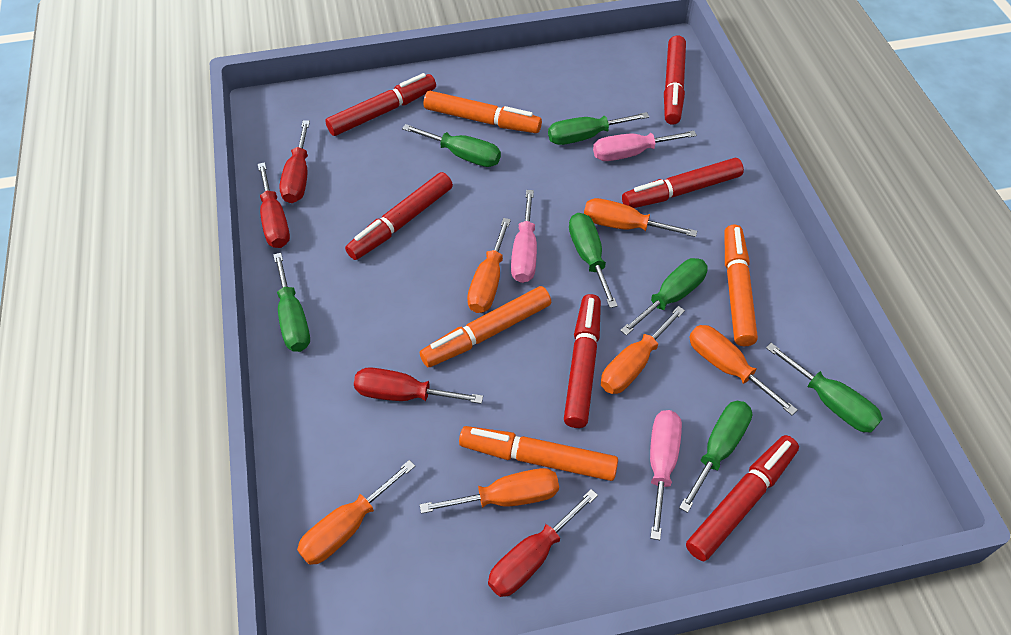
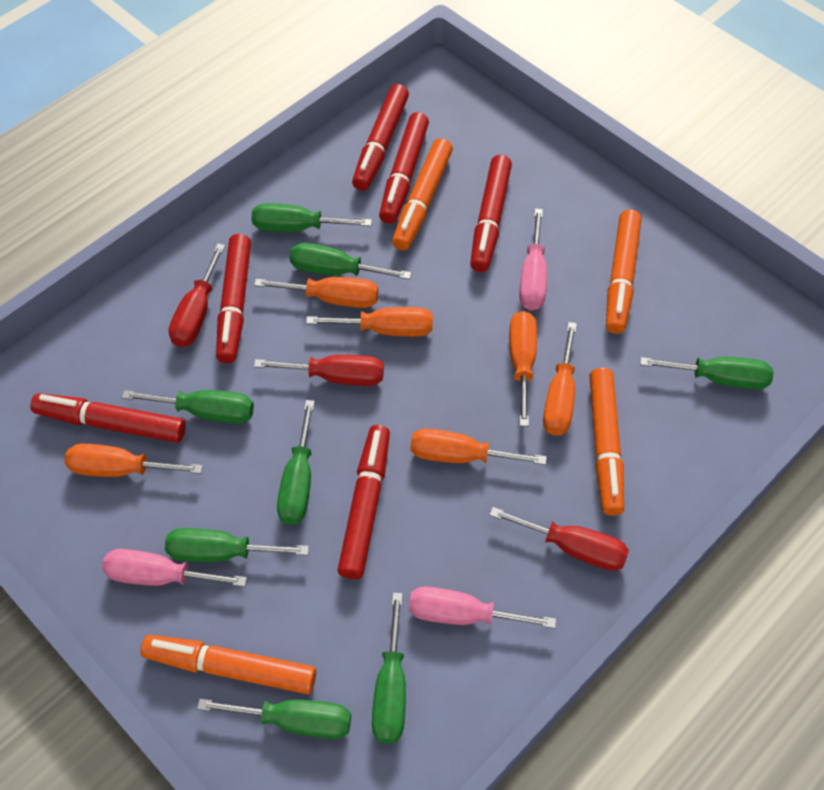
green screwdriver: 7 -> 8
red screwdriver: 4 -> 3

